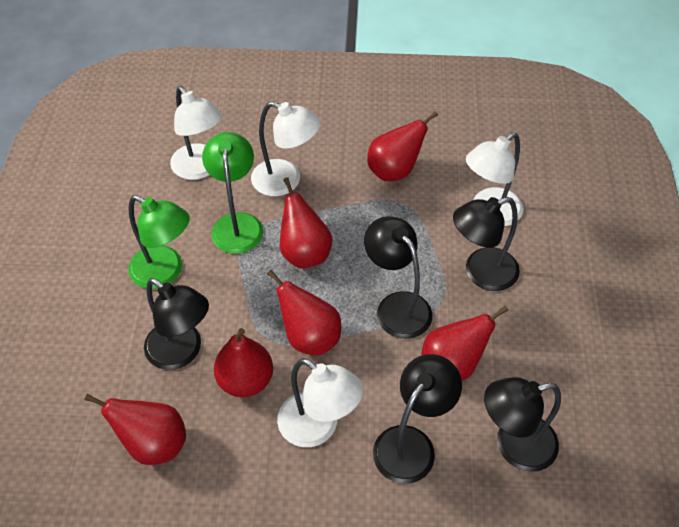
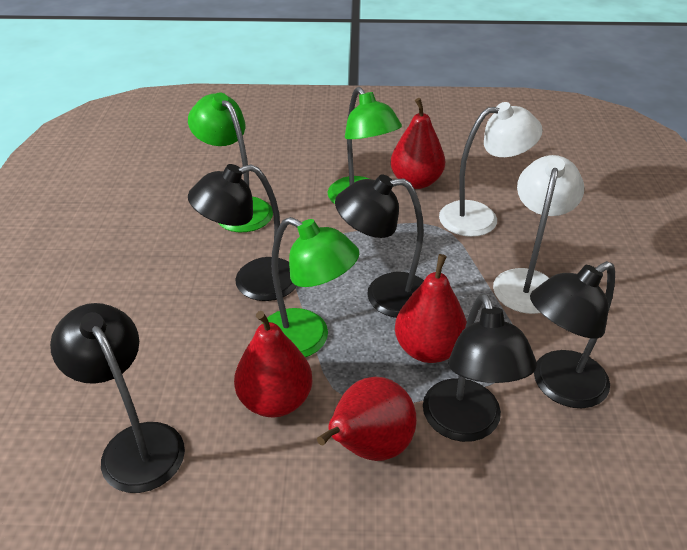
green lamp: 2 -> 3
red pear: 6 -> 4
white lamp: 4 -> 2

